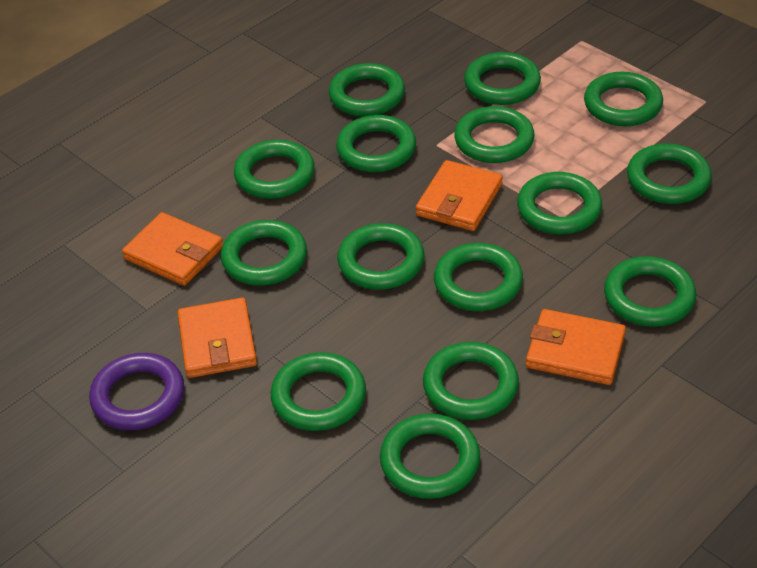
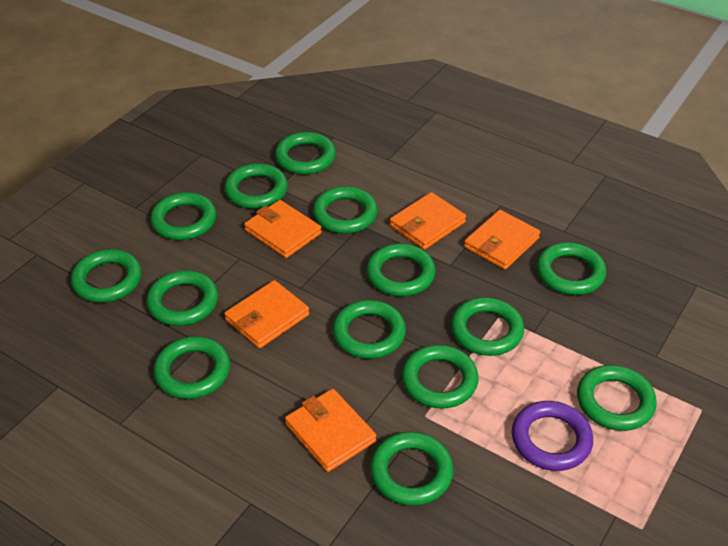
green ring: 15 -> 14
orange wallet: 4 -> 5

